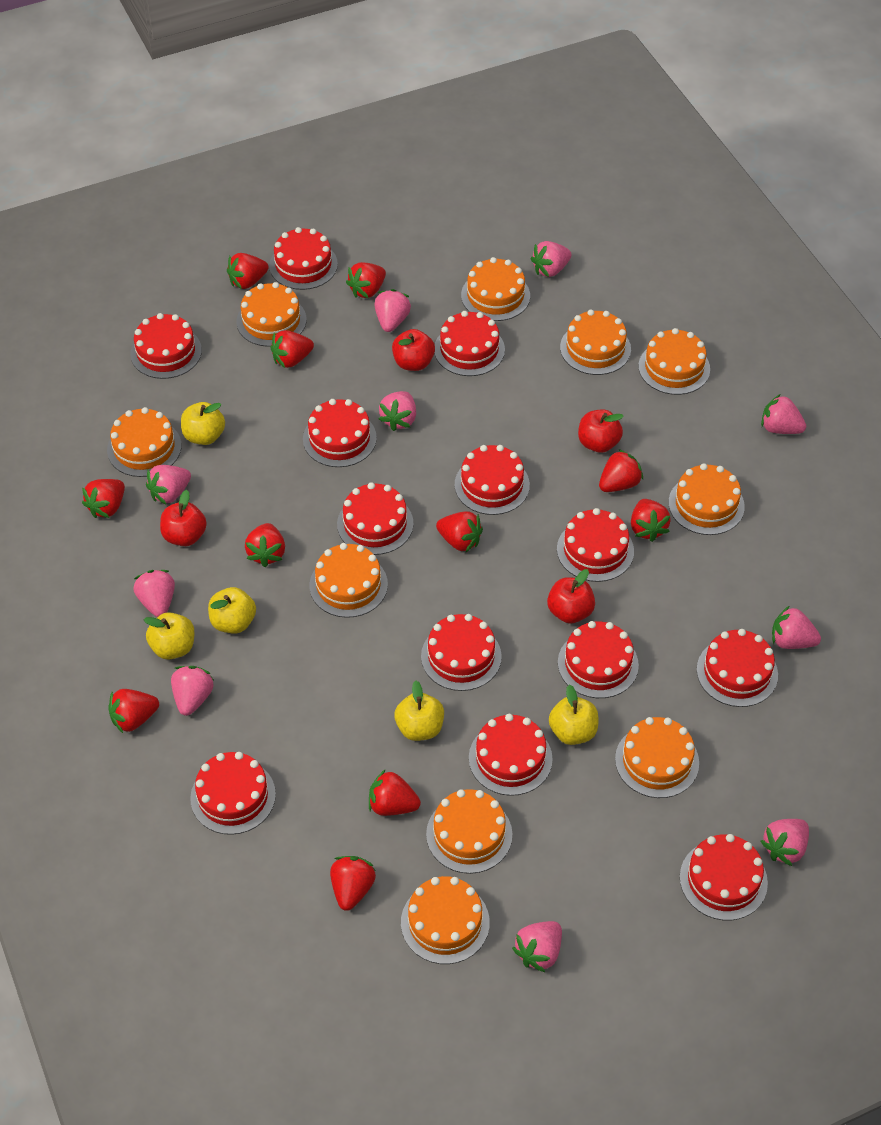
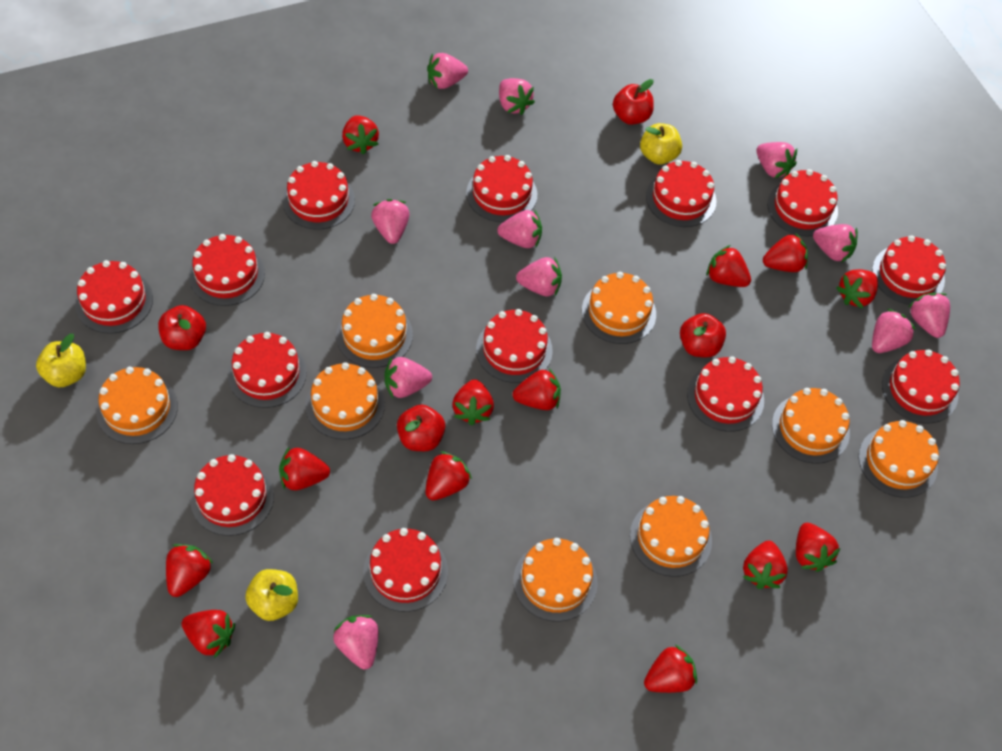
orange cake: 10 -> 8
pink strawberry: 10 -> 11
red strawberry: 11 -> 13
yellow apple: 5 -> 3

